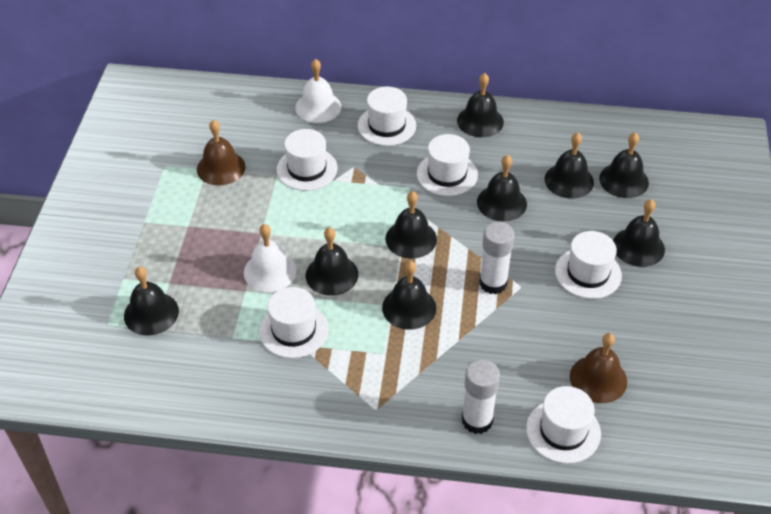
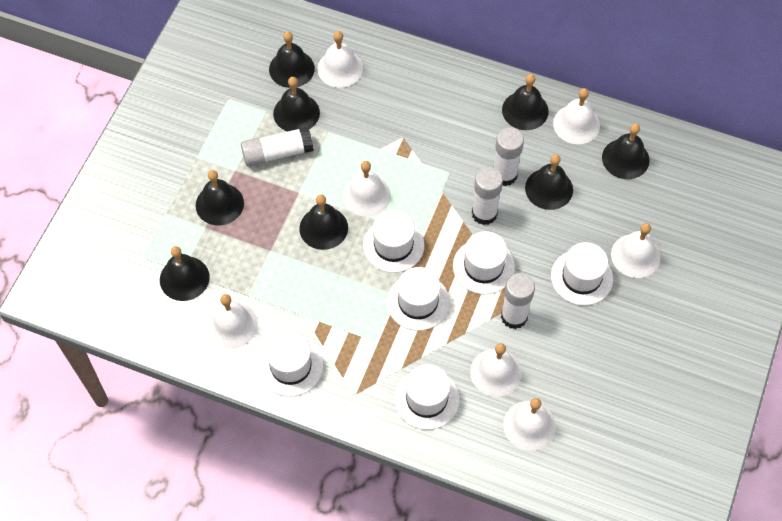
black bell: 9 -> 8
brown bell: 2 -> 0
white bell: 2 -> 7
white glue stick: 2 -> 4

